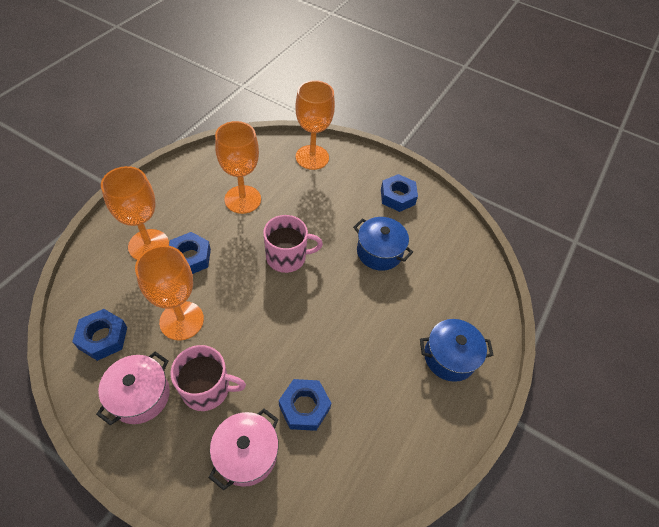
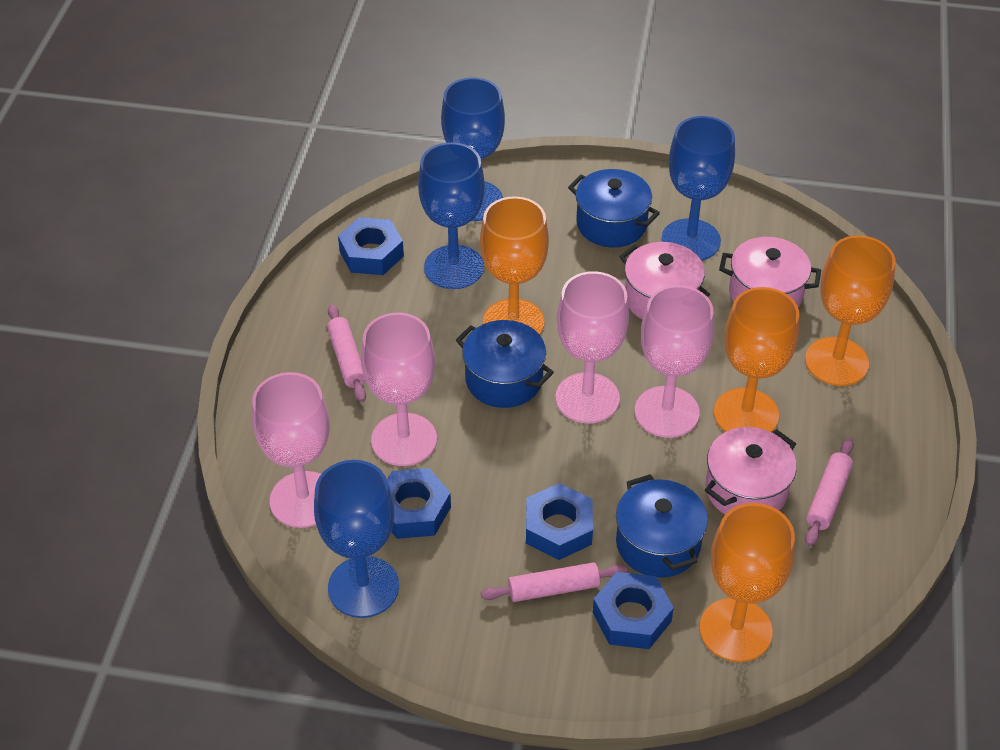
blue goblet: 0 -> 4
blue pot: 2 -> 3
pink goblet: 0 -> 4
pink mug: 2 -> 0
pink pot: 2 -> 3
pink rolling pin: 0 -> 3

